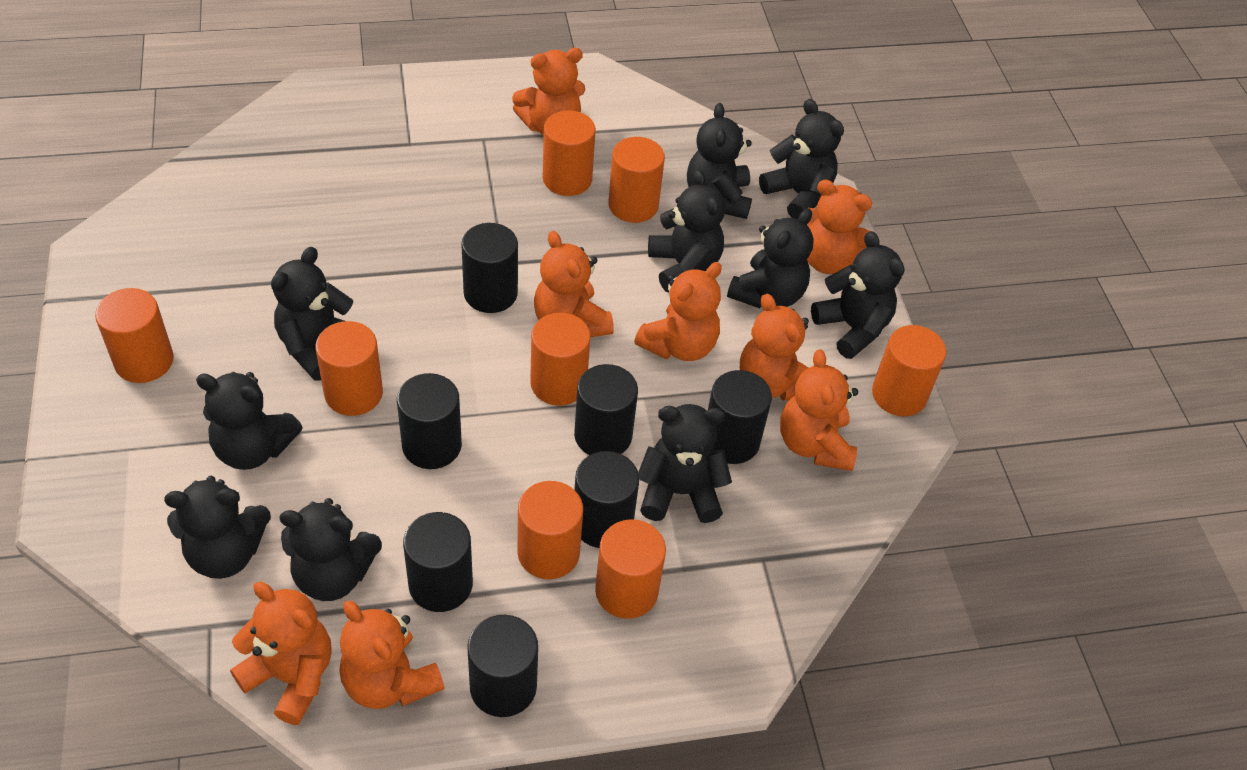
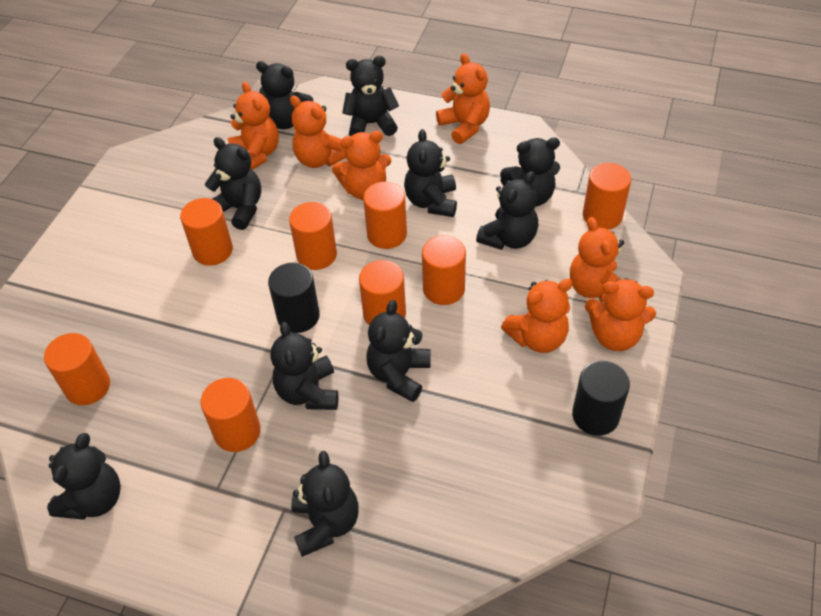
black cylinder: 7 -> 2
orange teddy bear: 8 -> 7

